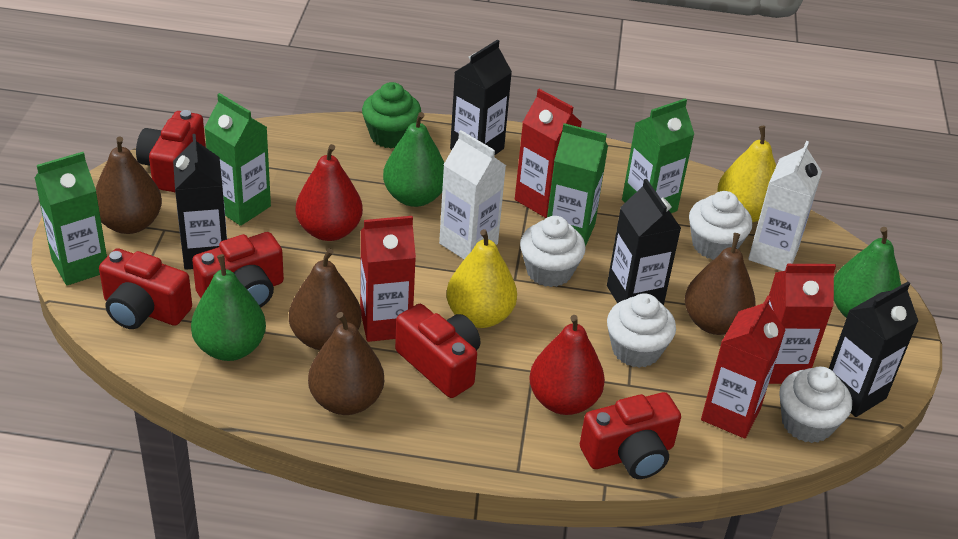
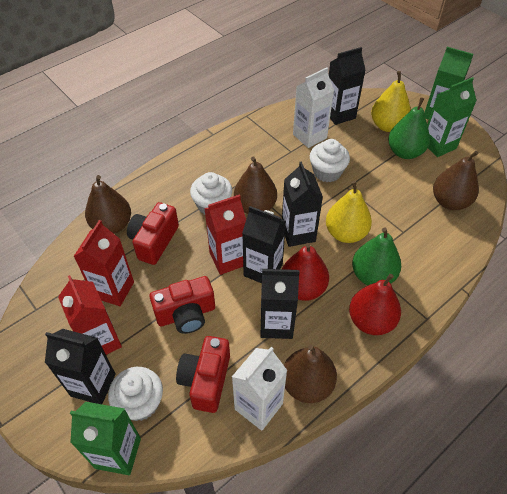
black carton: 4 -> 5
green carton: 4 -> 3
green cupcake: 1 -> 0
green pear: 3 -> 2
red camera: 5 -> 3
red carton: 4 -> 3
white cupcake: 4 -> 3

